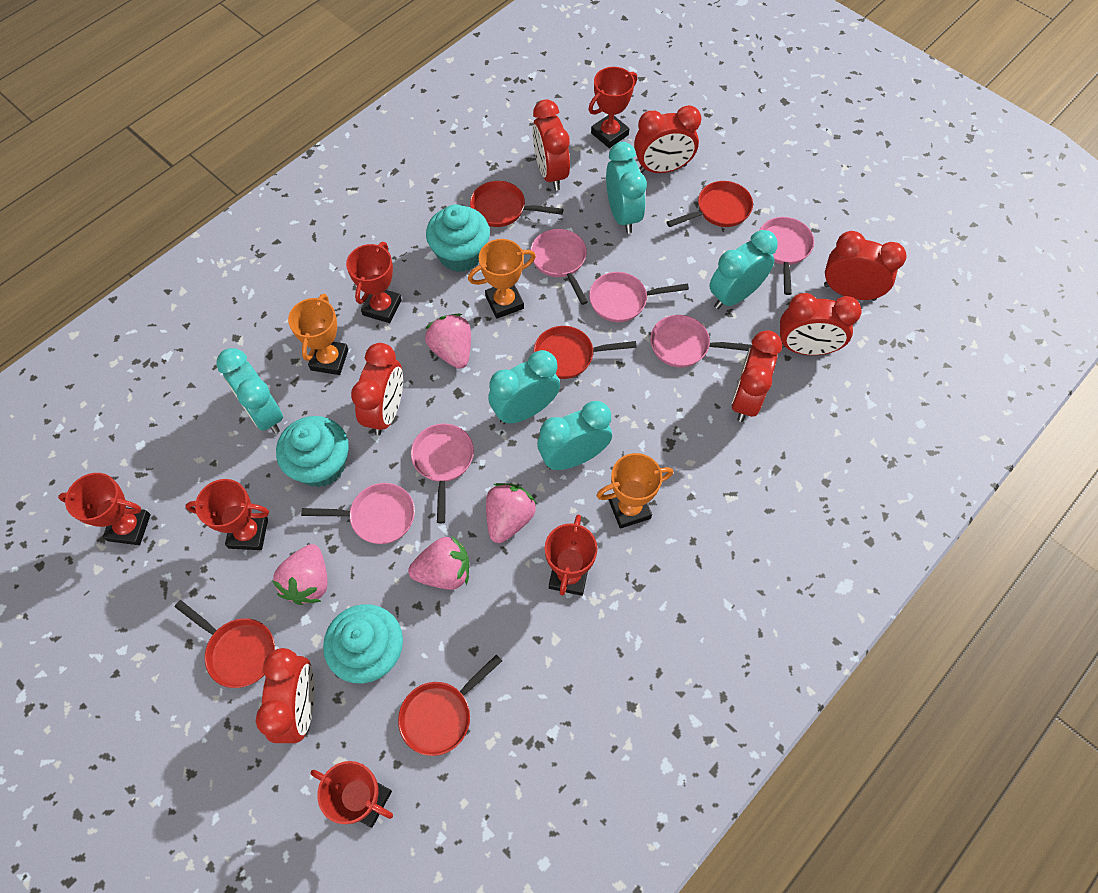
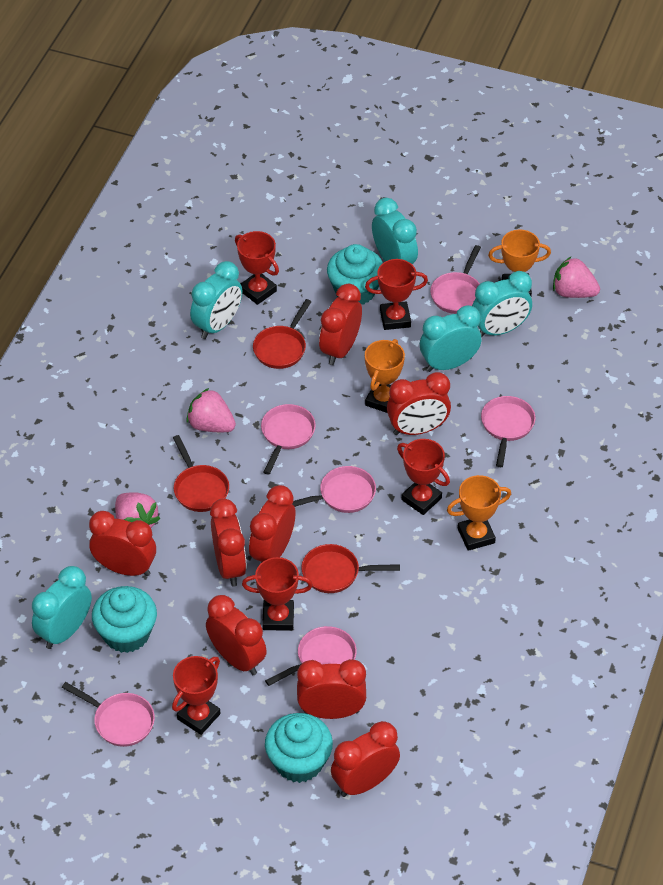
pink strawberry: 4 -> 3
red clock: 7 -> 8
red pan: 5 -> 3
red trophy: 6 -> 5

